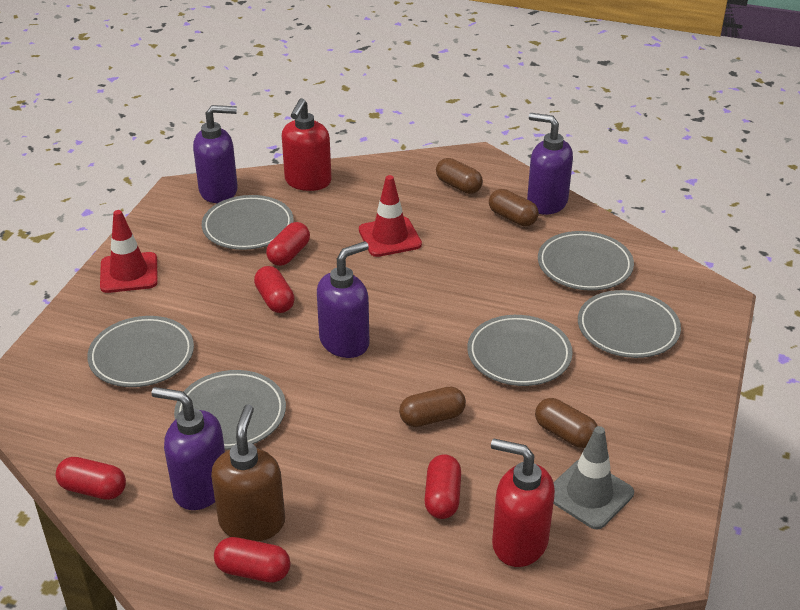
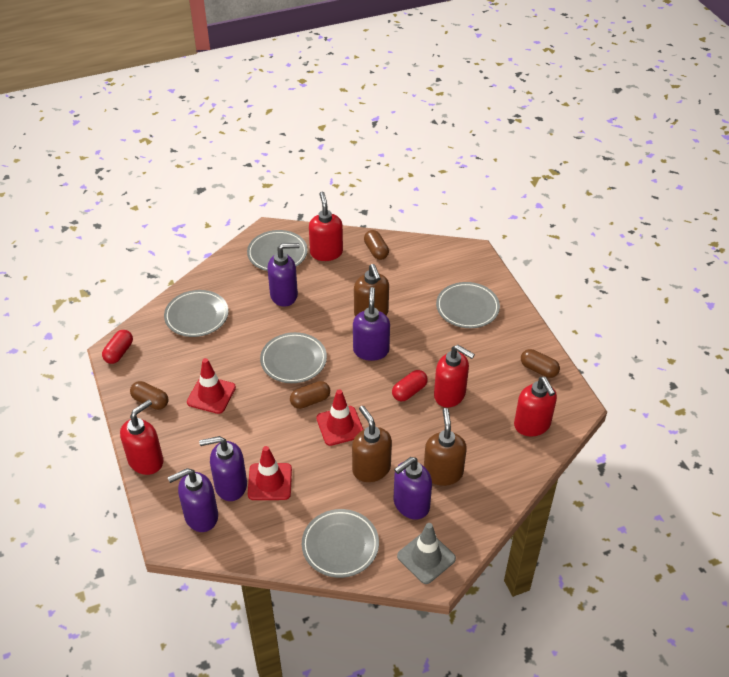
brown soap dispenser: 1 -> 3
grey plate: 6 -> 5
purple soap dispenser: 4 -> 5
red capsule: 5 -> 2
red soap dispenser: 2 -> 4
red traffic cone: 2 -> 3

